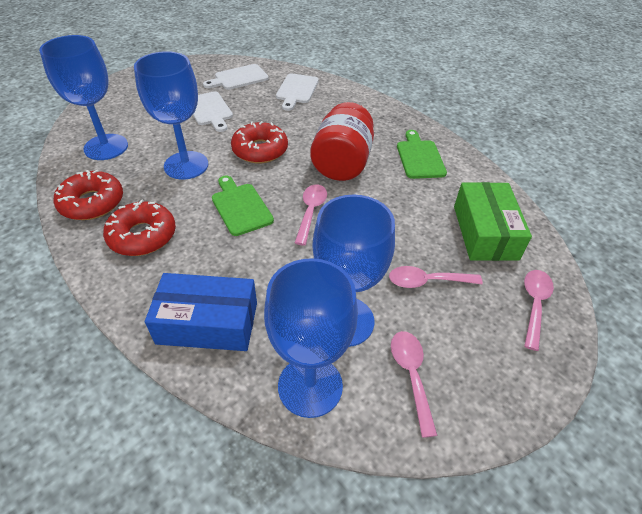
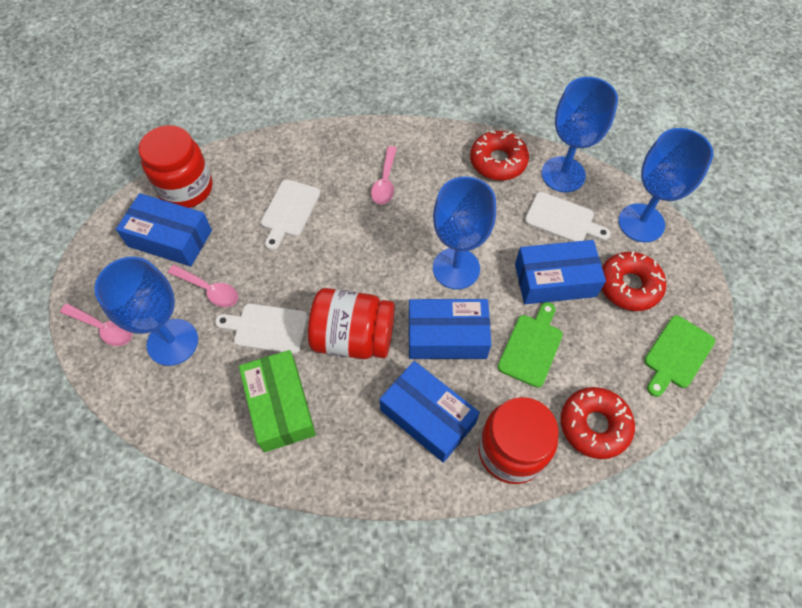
blue box: 1 -> 4
pink spoon: 4 -> 3
red jar: 1 -> 3

